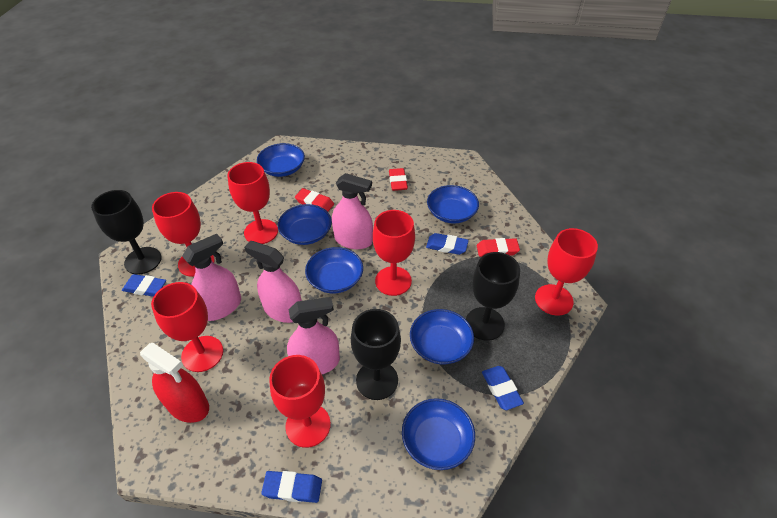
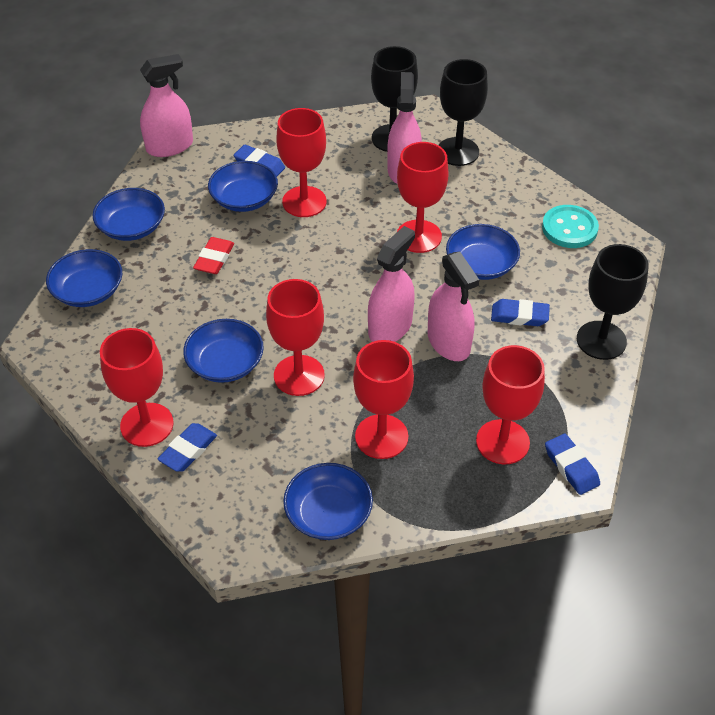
red eraser: 3 -> 1
red spray bottle: 1 -> 0
turquoise button: 0 -> 1

